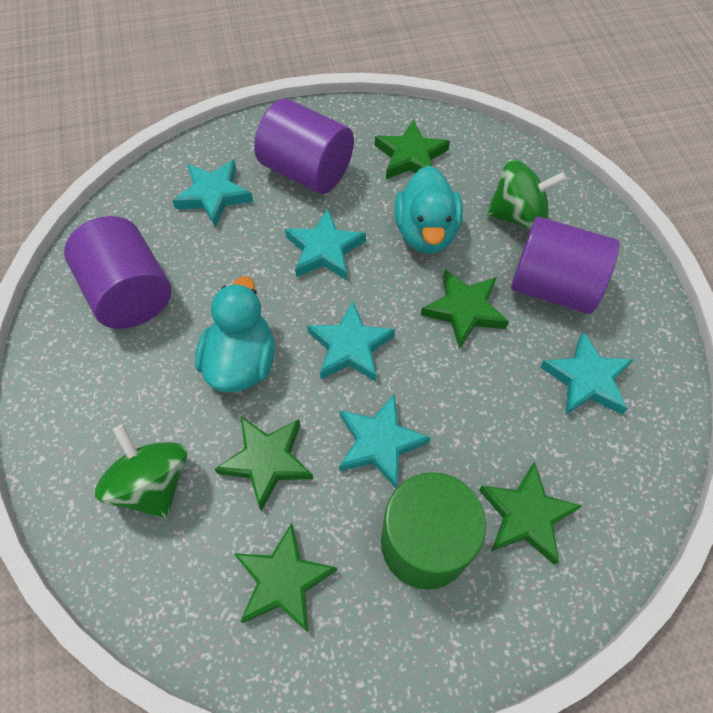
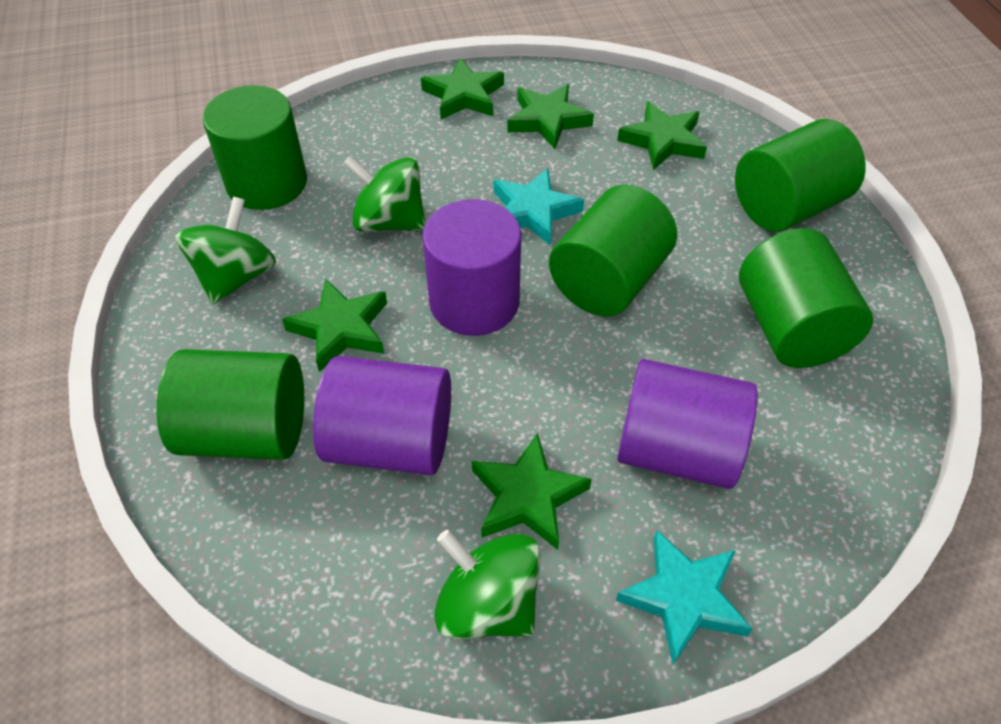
green cylinder: 1 -> 5
green spinning top: 2 -> 3
turquoise duck: 2 -> 0
turquoise star: 5 -> 2

